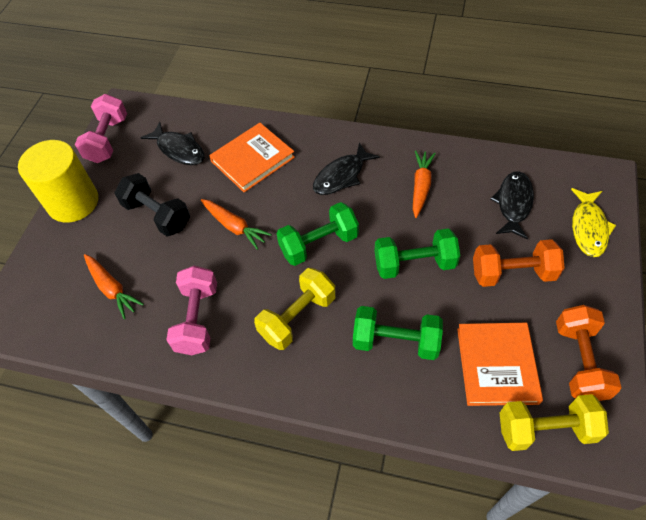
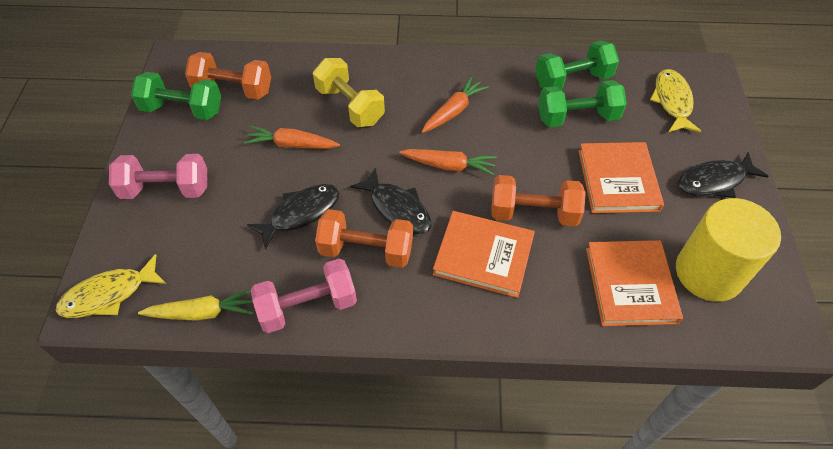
black dumbbell: 1 -> 0
orange book: 2 -> 3
orange dumbbell: 2 -> 3
yellow carrot: 0 -> 1
yellow dumbbell: 2 -> 1
yellow fish: 1 -> 2

